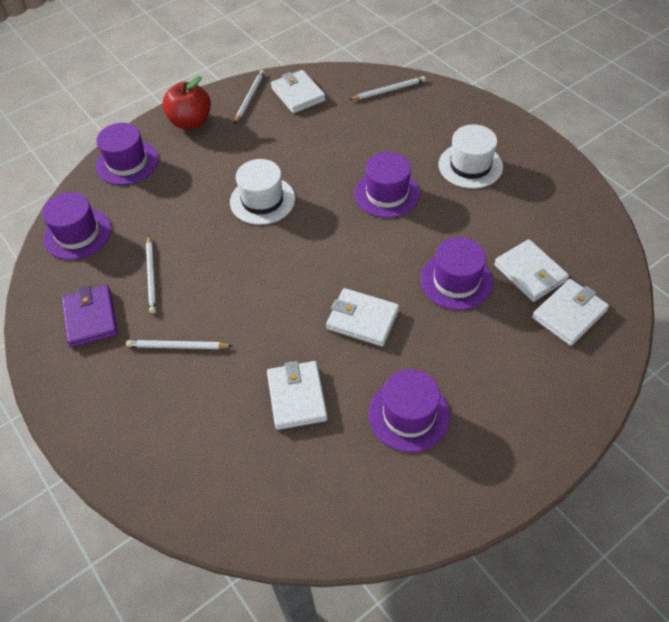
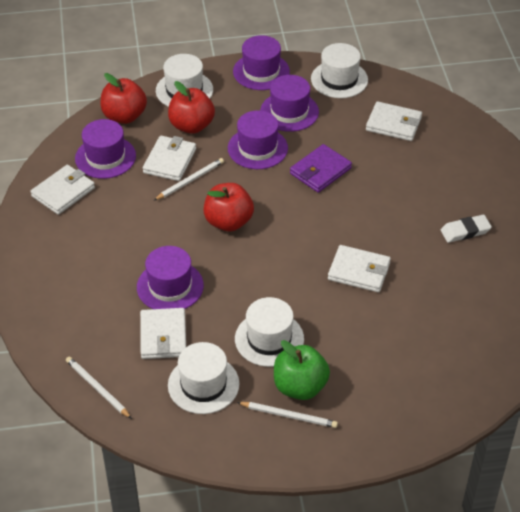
green apple: 0 -> 1
red apple: 1 -> 3
white eraser: 0 -> 1
white hat: 2 -> 4
white pencil: 4 -> 3

